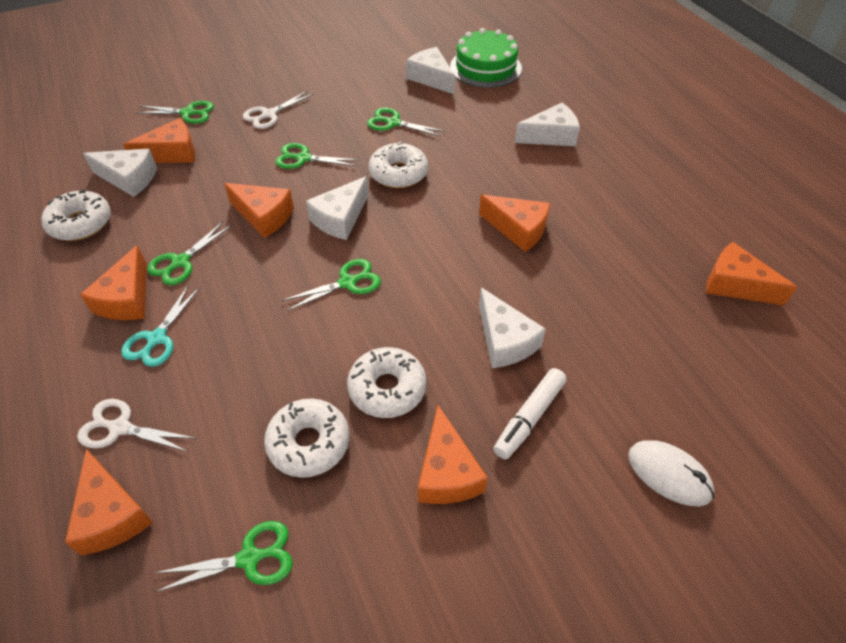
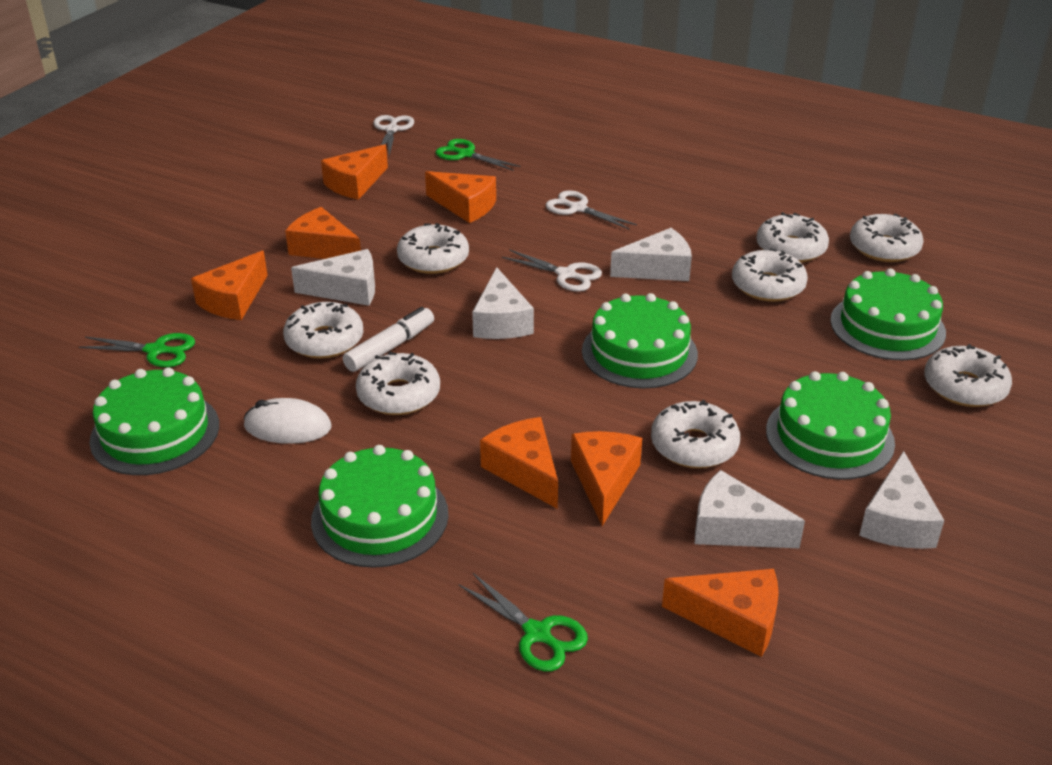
green cake: 1 -> 5
green scissors: 6 -> 3
turquoise scissors: 1 -> 0
white donut: 4 -> 8
white scissors: 2 -> 3

